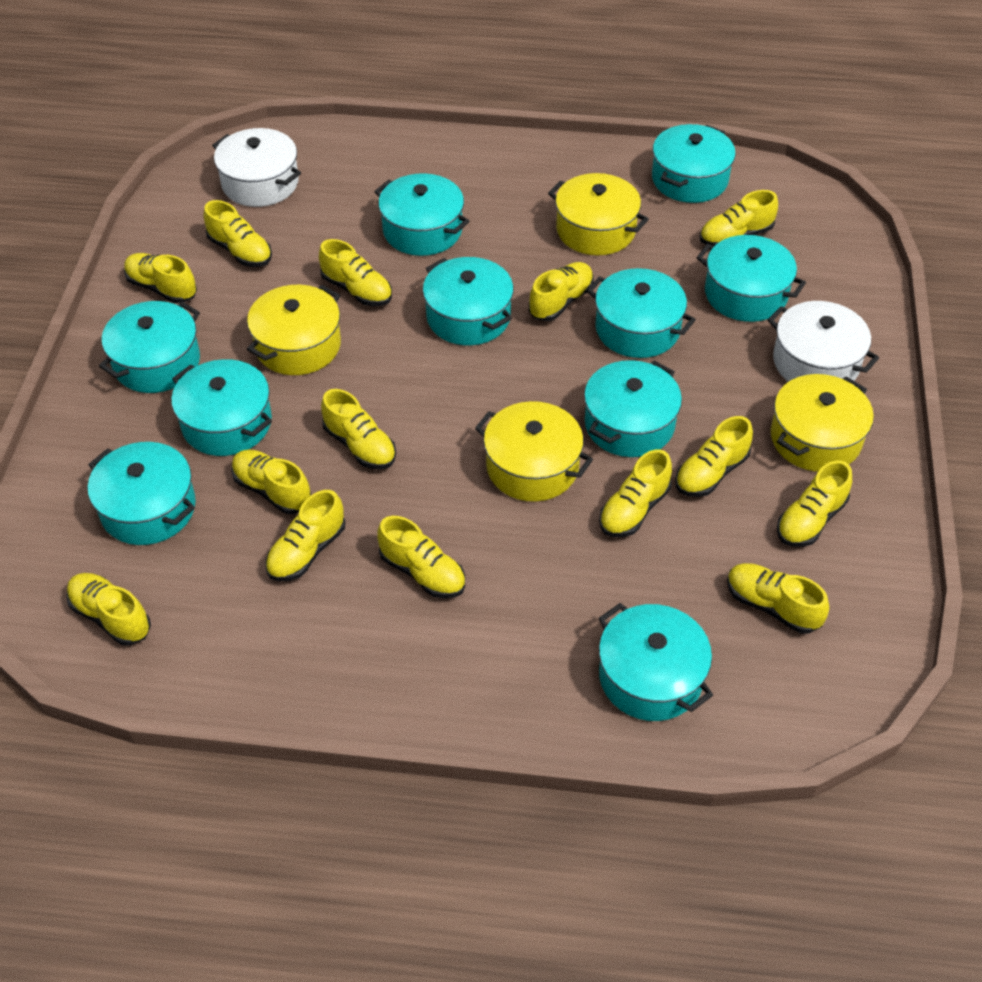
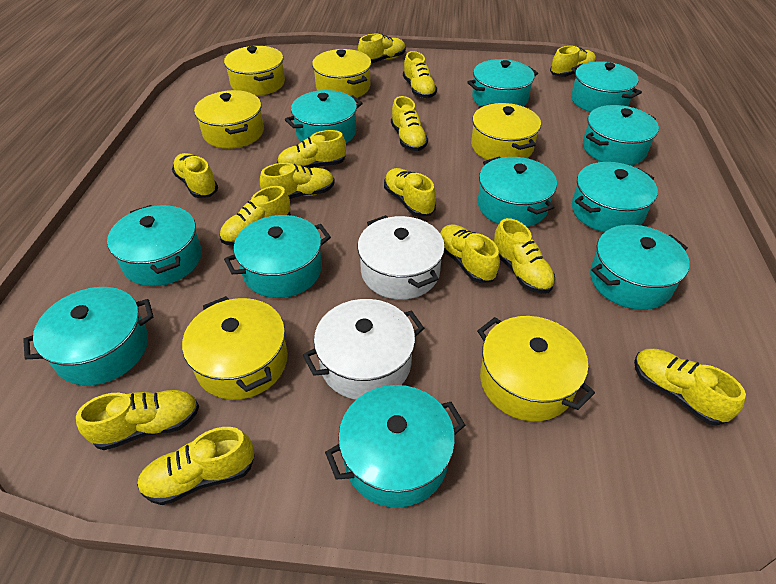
turquoise pot: 10 -> 11
yellow pot: 4 -> 6

